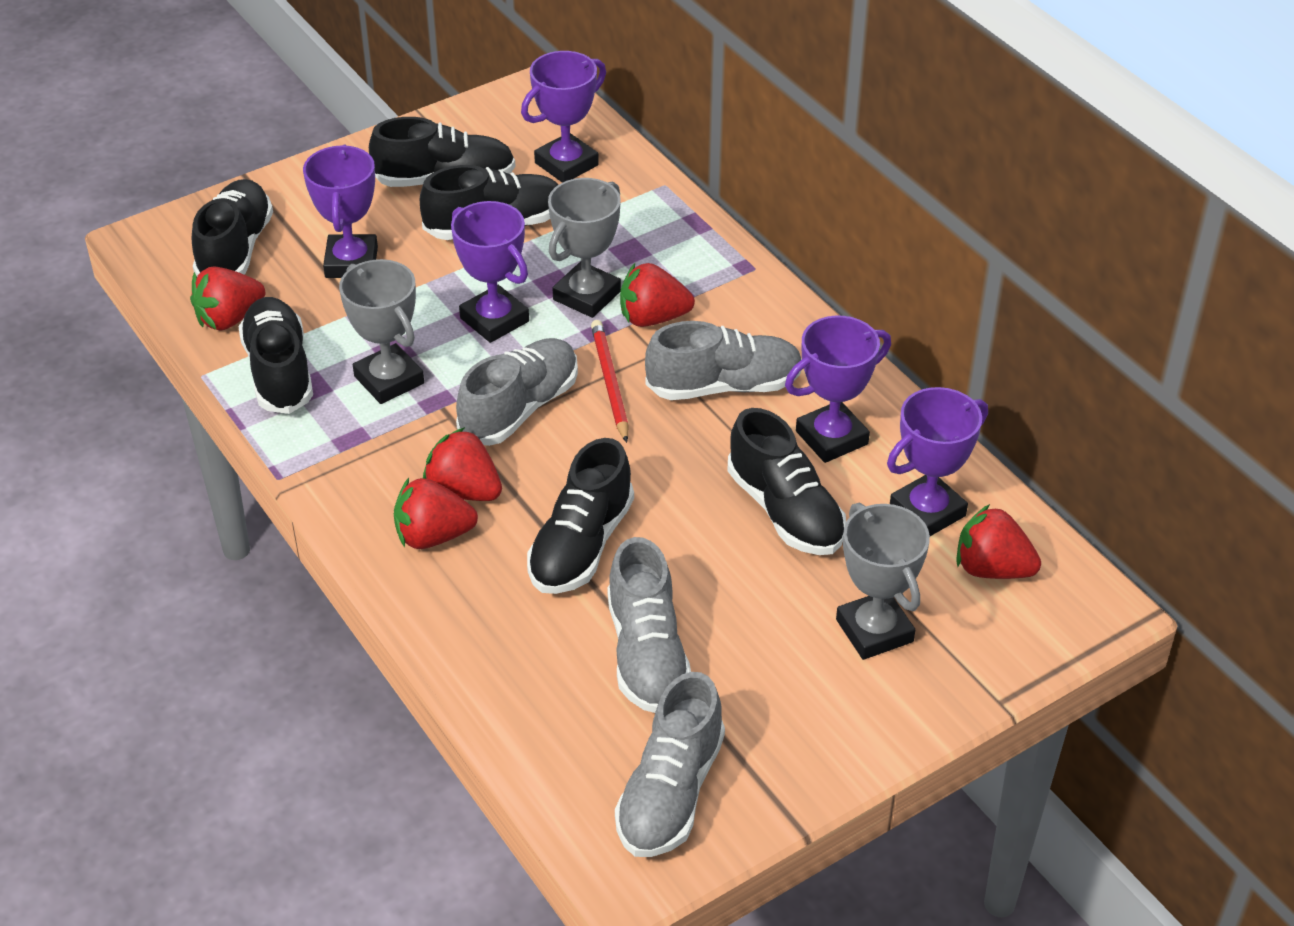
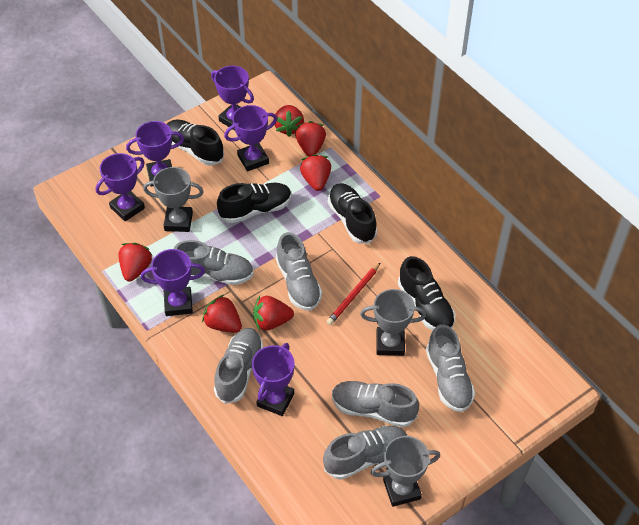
black shoe: 6 -> 4
grey shoe: 4 -> 6
purple trophy: 5 -> 6
red strawberry: 5 -> 6

